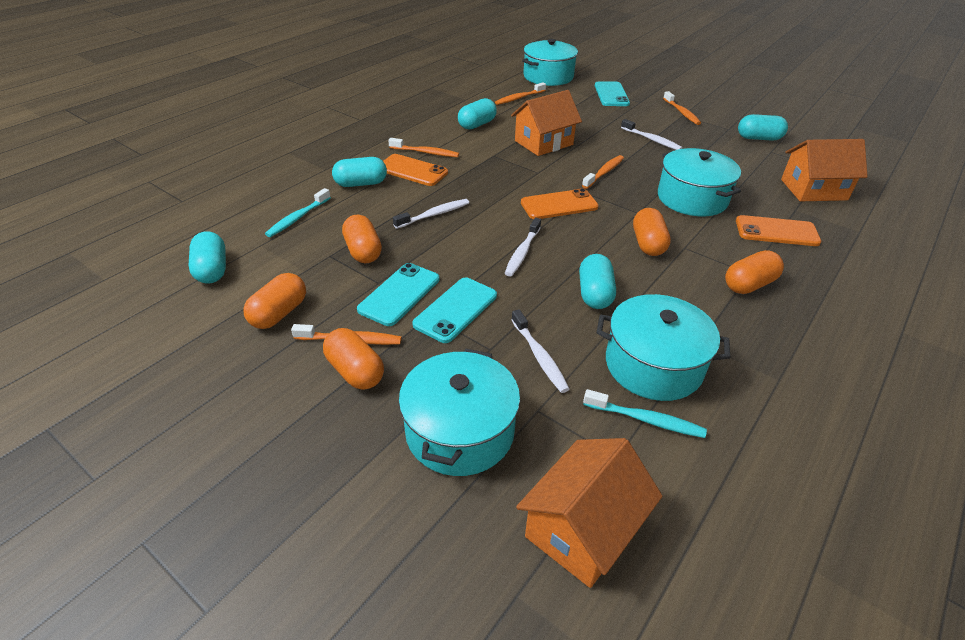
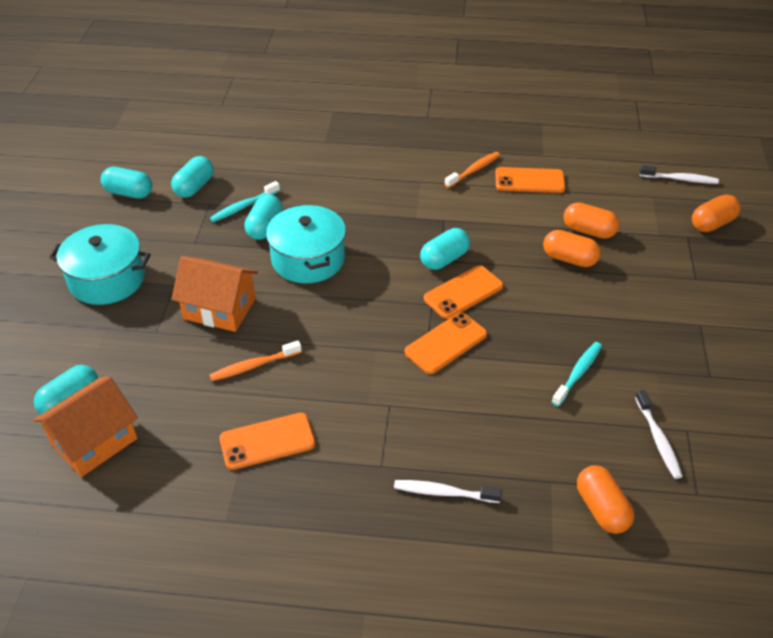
orange capsule: 5 -> 4
orange house: 3 -> 2
orange phone: 3 -> 4
orange toothbrush: 5 -> 2
turquoise phone: 3 -> 0
turquoise pot: 4 -> 2
white toothbrush: 4 -> 3

